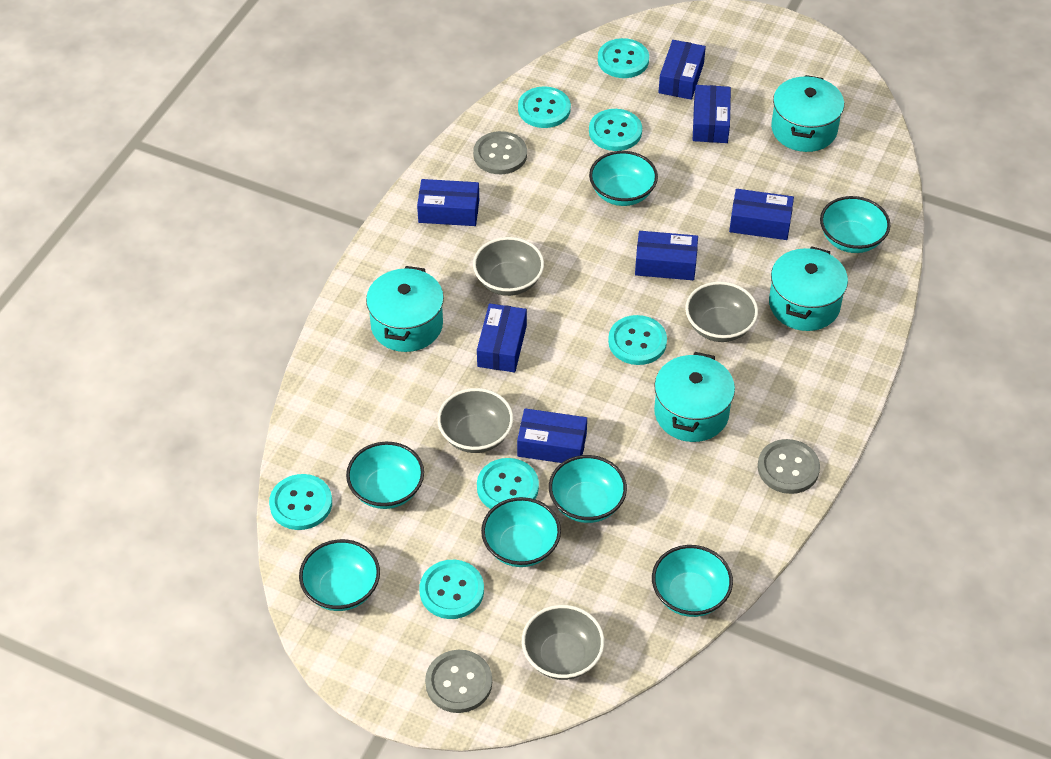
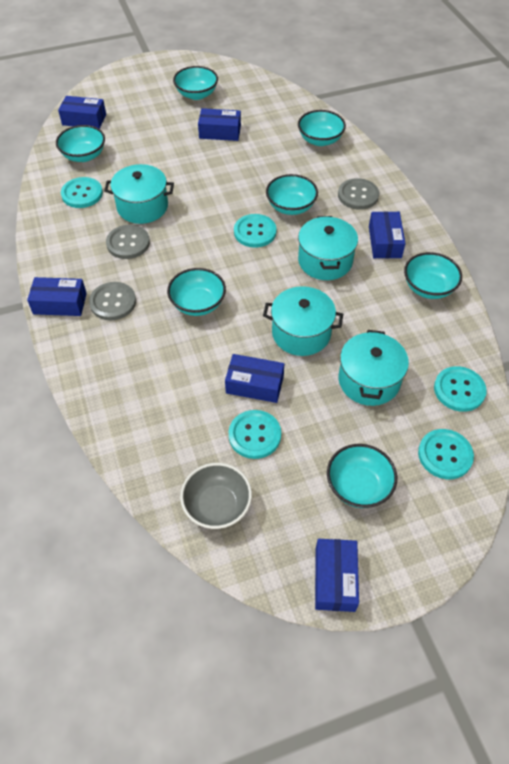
blue box: 7 -> 6
grey bowl: 4 -> 1
turquoise button: 7 -> 5

